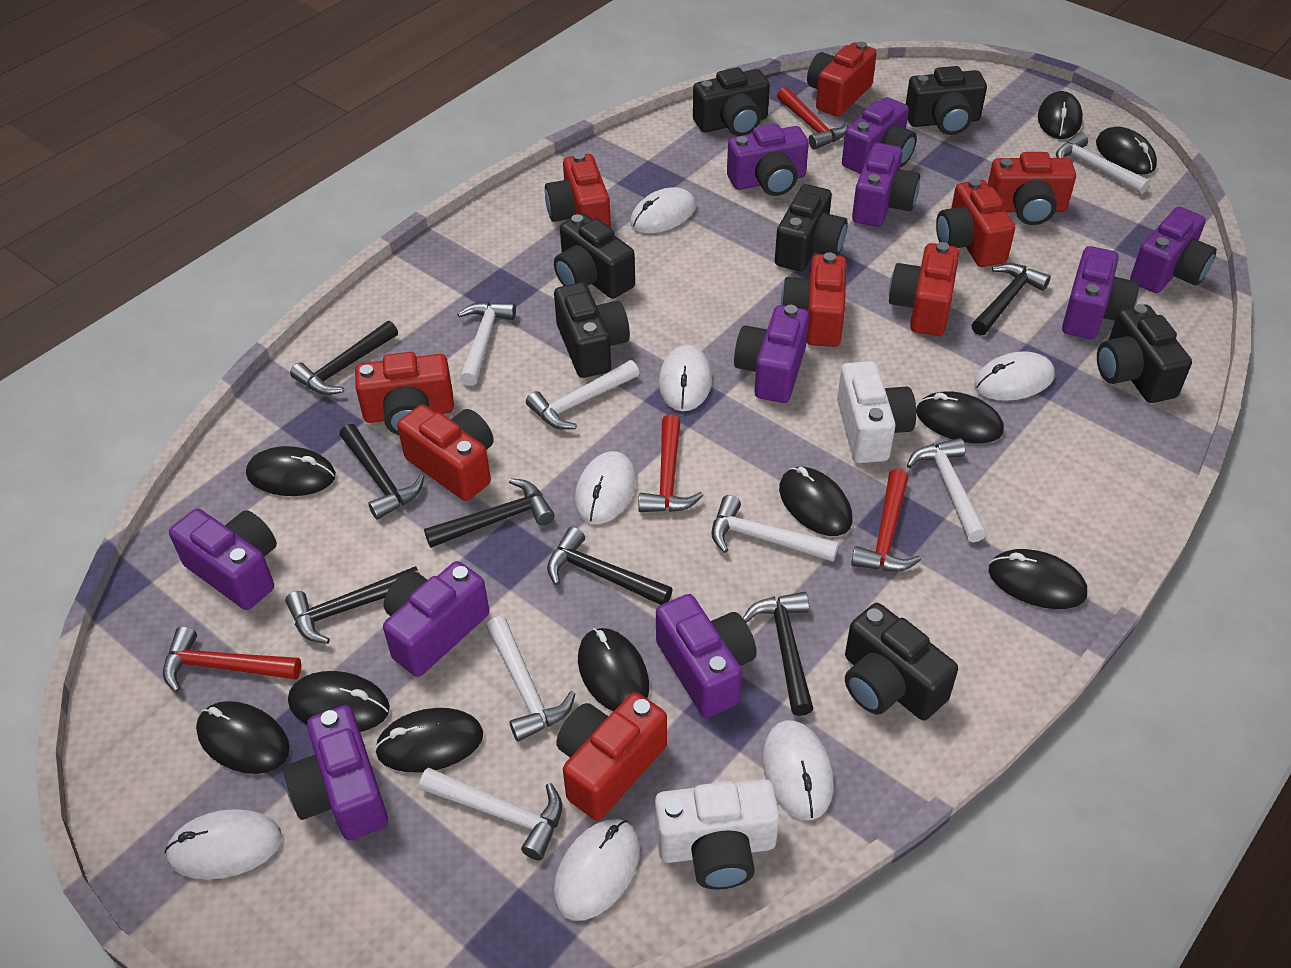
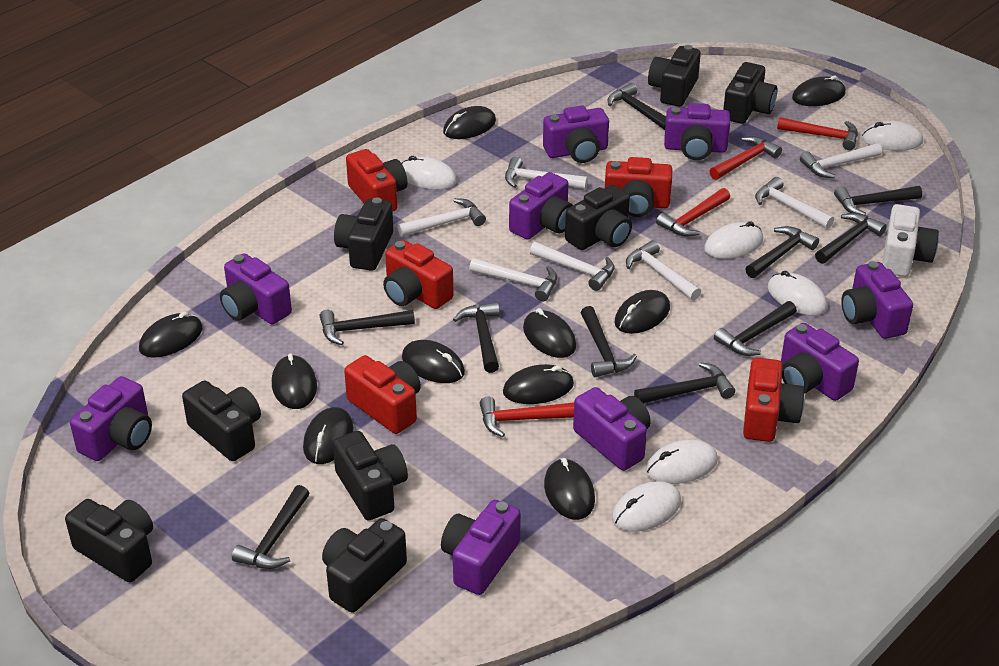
black camera: 7 -> 8
black hammer: 7 -> 10
purple camera: 10 -> 9
red camera: 9 -> 5
white camera: 2 -> 1
white mouse: 7 -> 6

